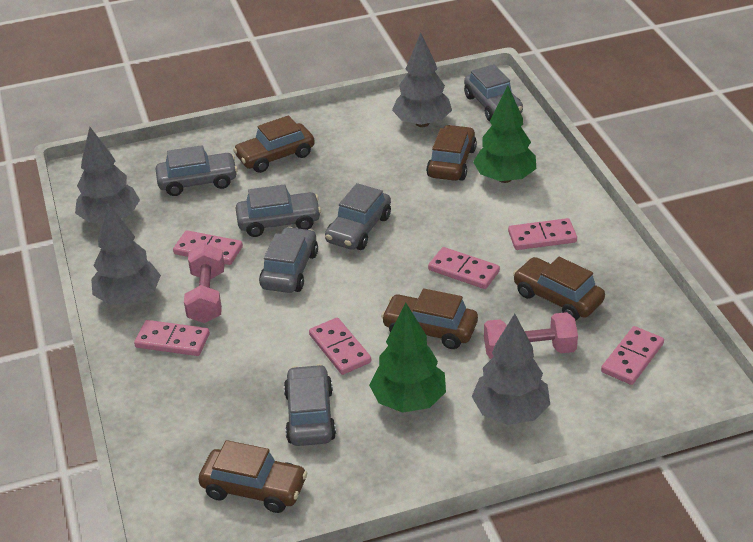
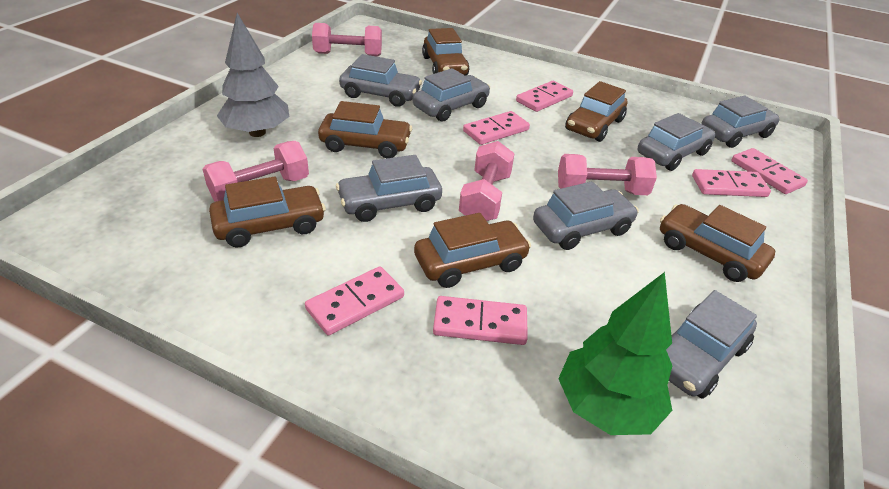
brown car: 5 -> 6
green tree: 2 -> 1
grey car: 6 -> 7
grey tree: 4 -> 1
pink dumbbell: 2 -> 4

